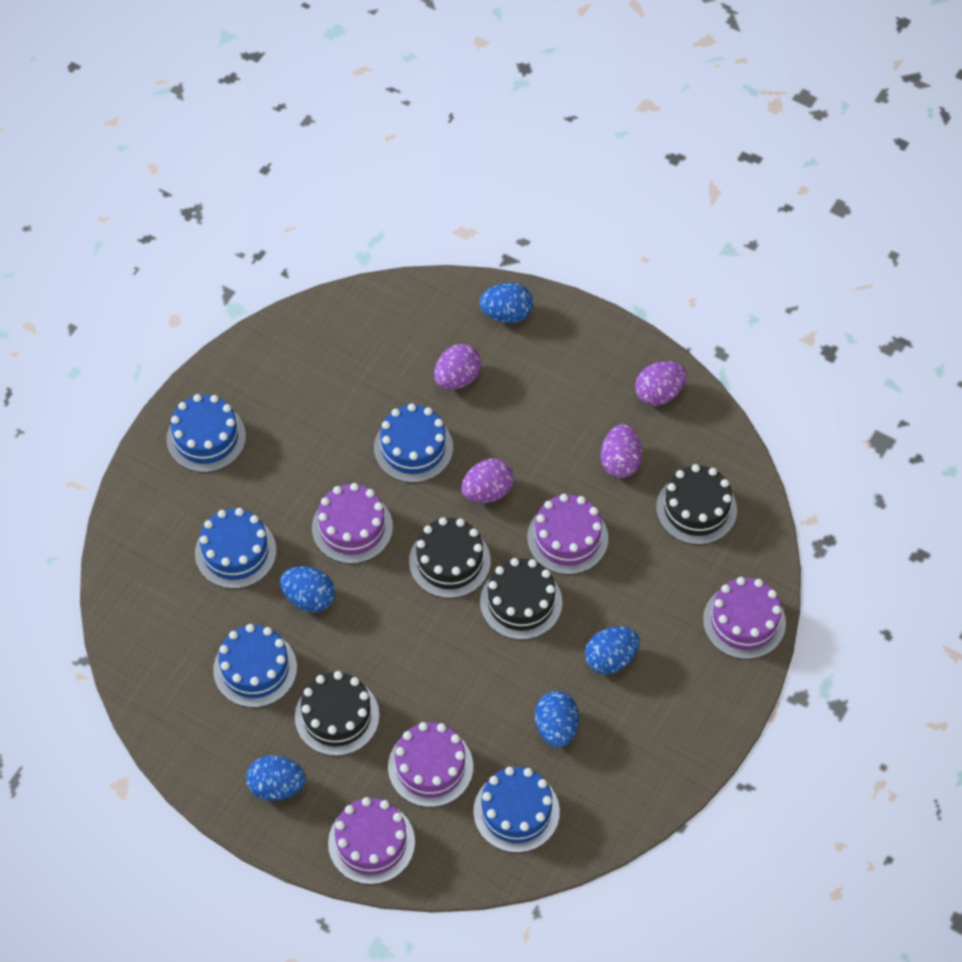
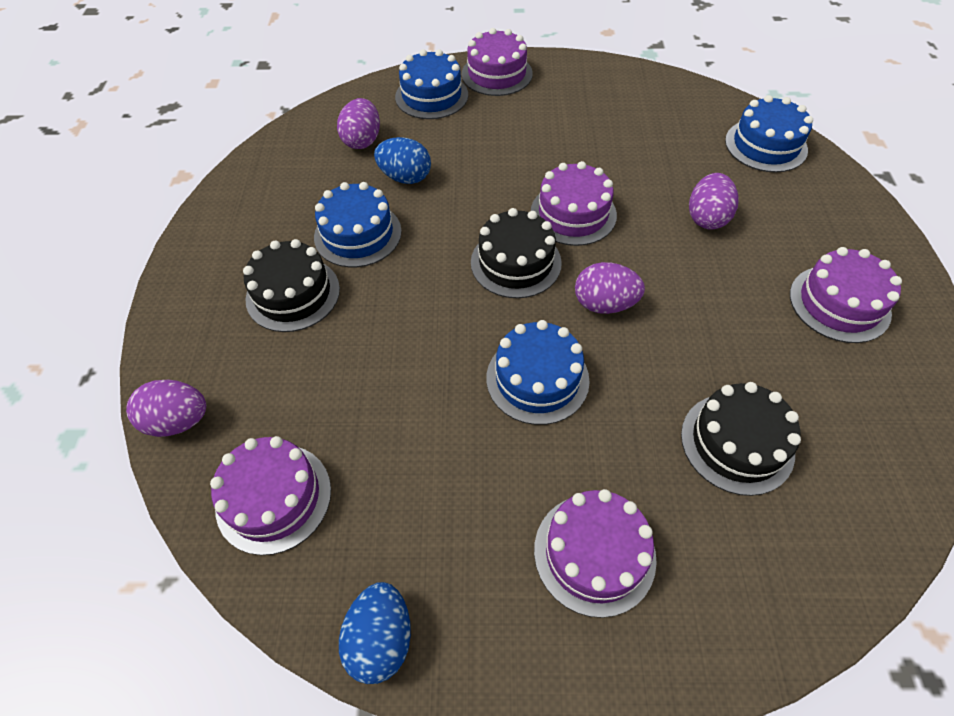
black cake: 4 -> 3
blue cake: 5 -> 4
blue egg: 5 -> 2

